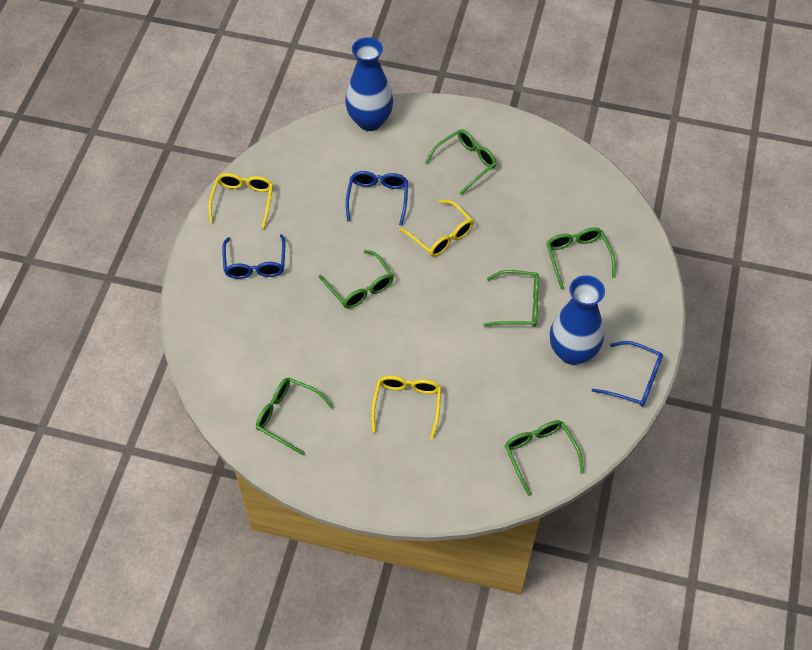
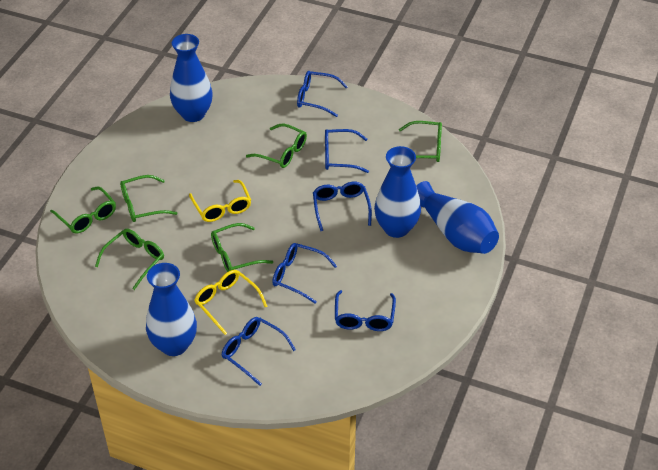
blue glasses: 3 -> 6
blue vase: 2 -> 4
yellow glasses: 3 -> 2

